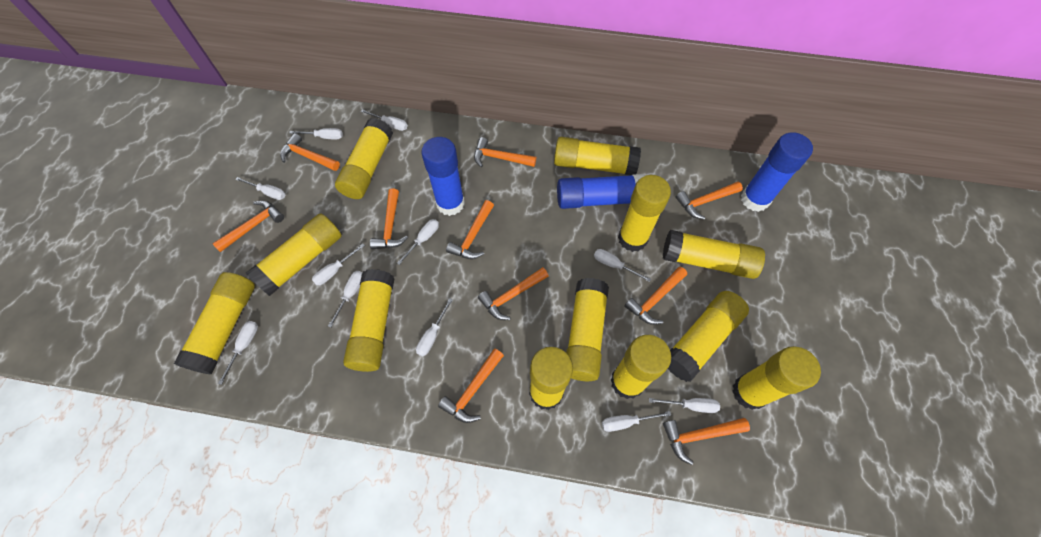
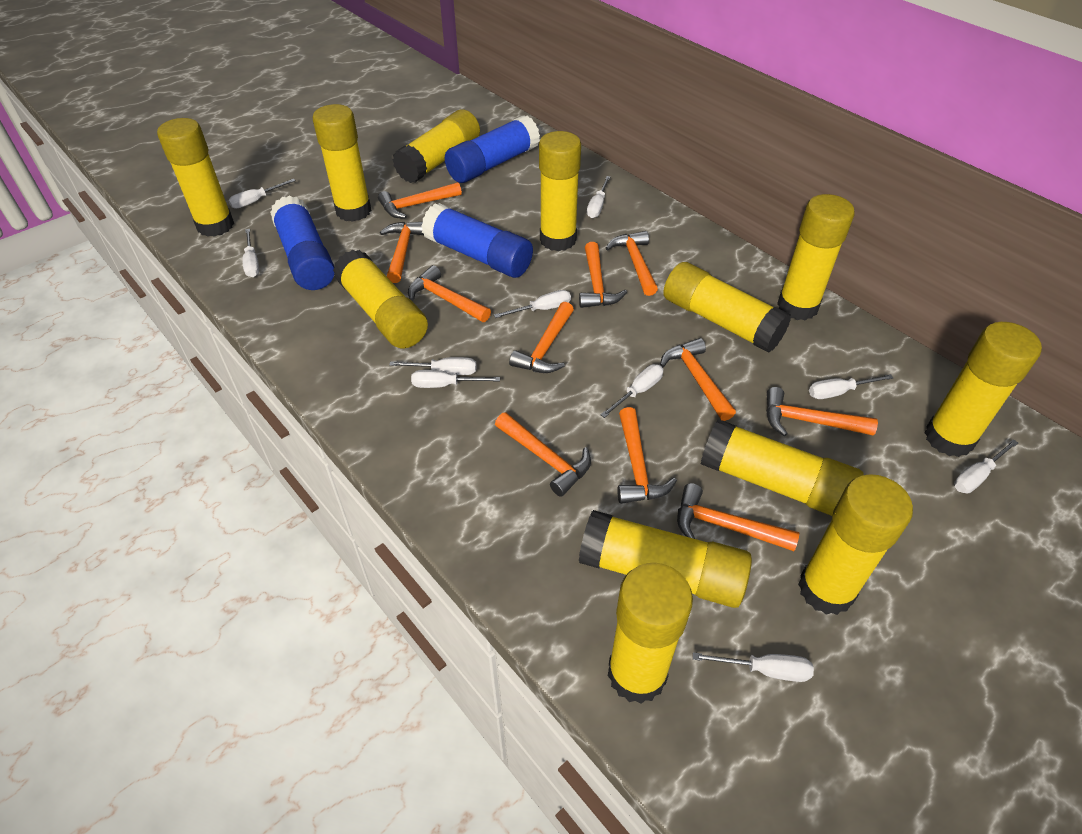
orange hammer: 10 -> 11
white screwdriver: 11 -> 10

